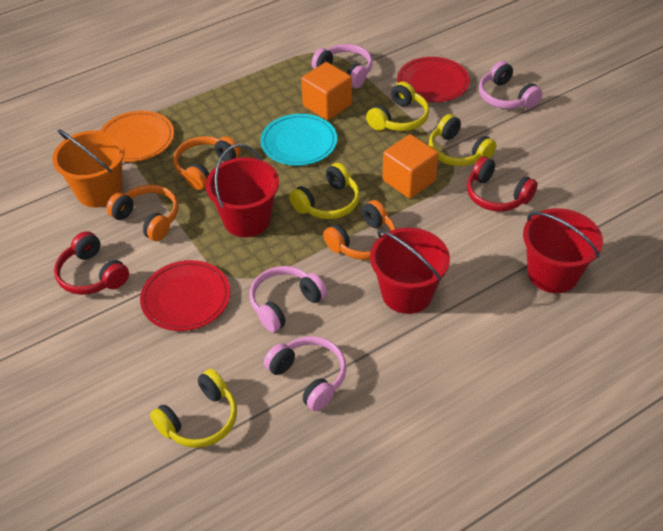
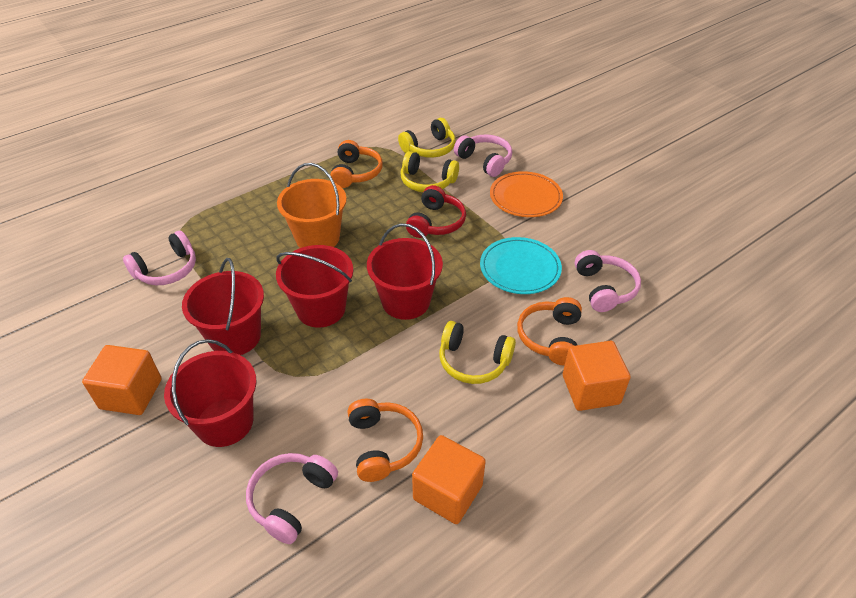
orange cube: 2 -> 3
red bucket: 3 -> 4
red headphones: 2 -> 1
red plate: 2 -> 0
yellow headphones: 4 -> 3

